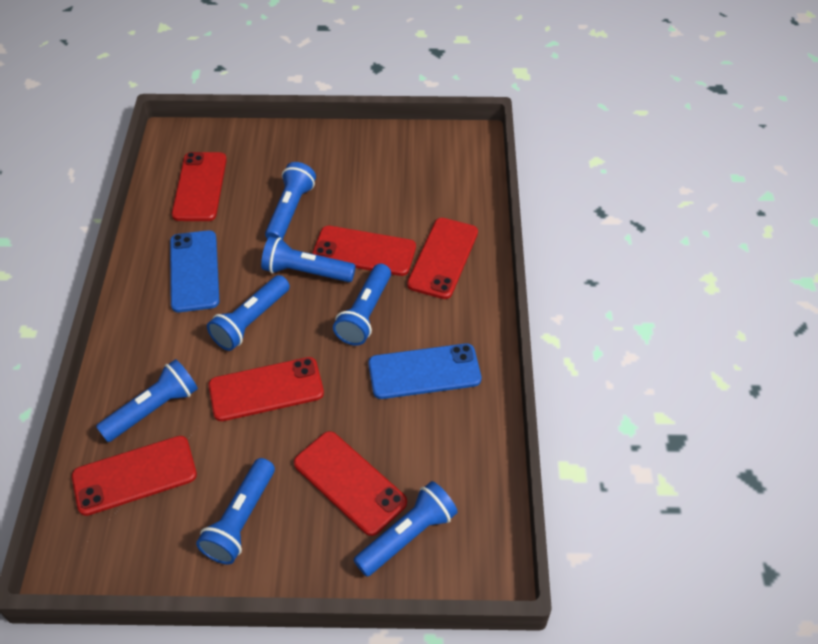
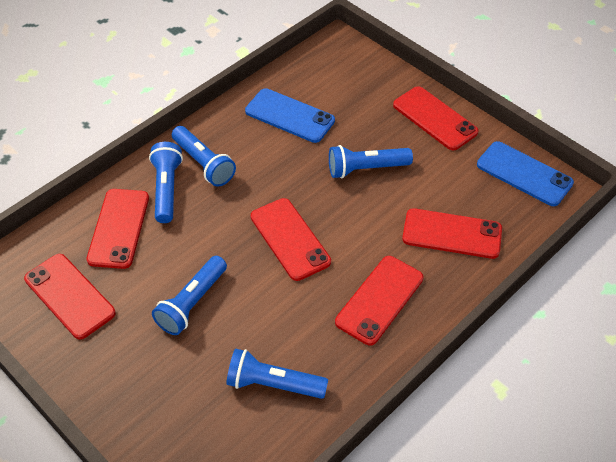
blue flashlight: 7 -> 5

